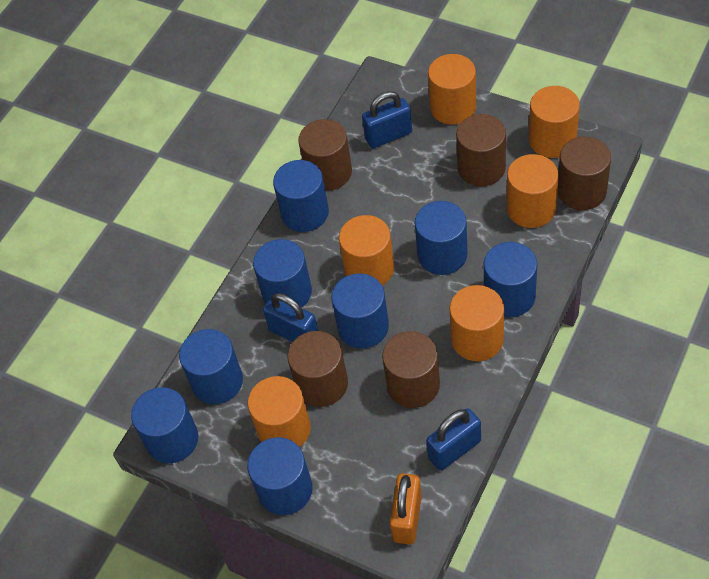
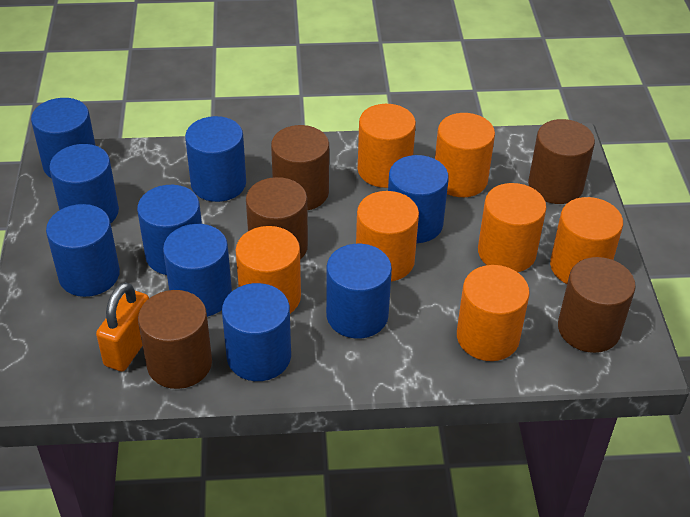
blue cylinder: 8 -> 9
blue padlock: 3 -> 0
orange cylinder: 6 -> 7

